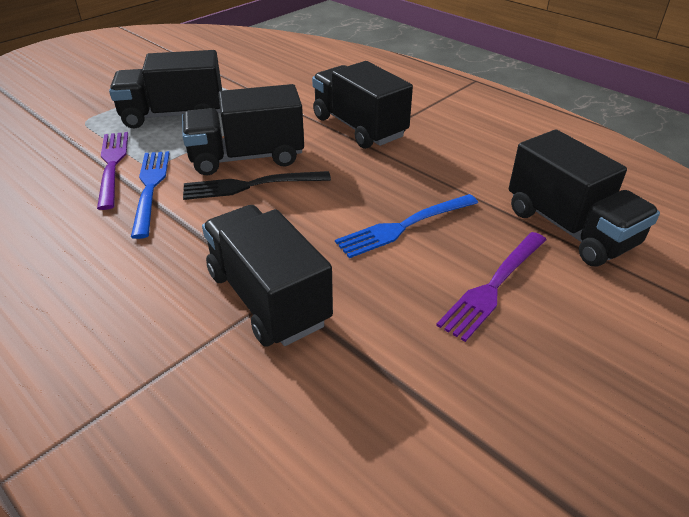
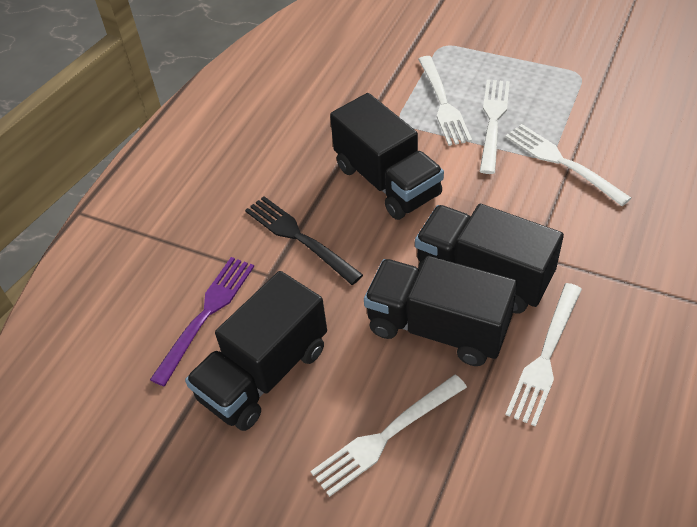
black truck: 5 -> 4
blue fork: 2 -> 0
purple fork: 2 -> 1
white fork: 0 -> 5

